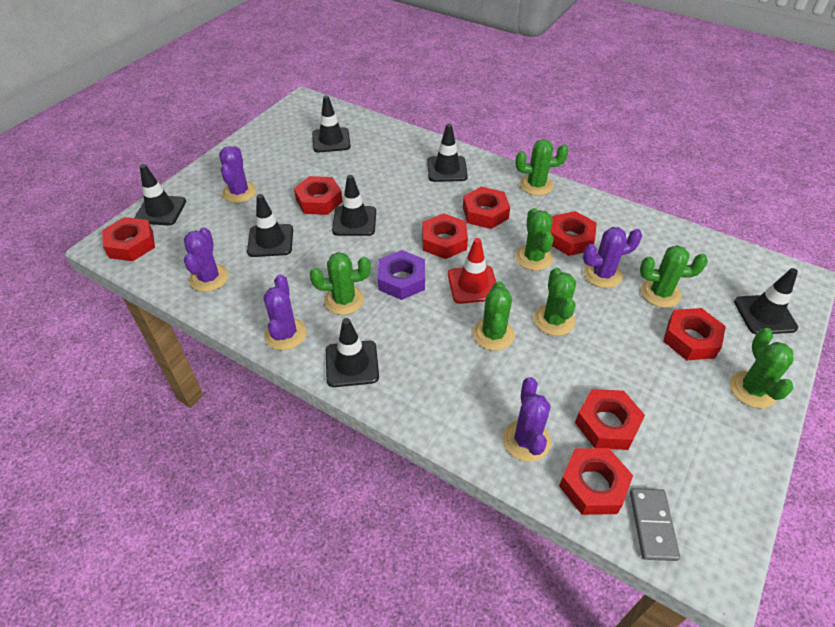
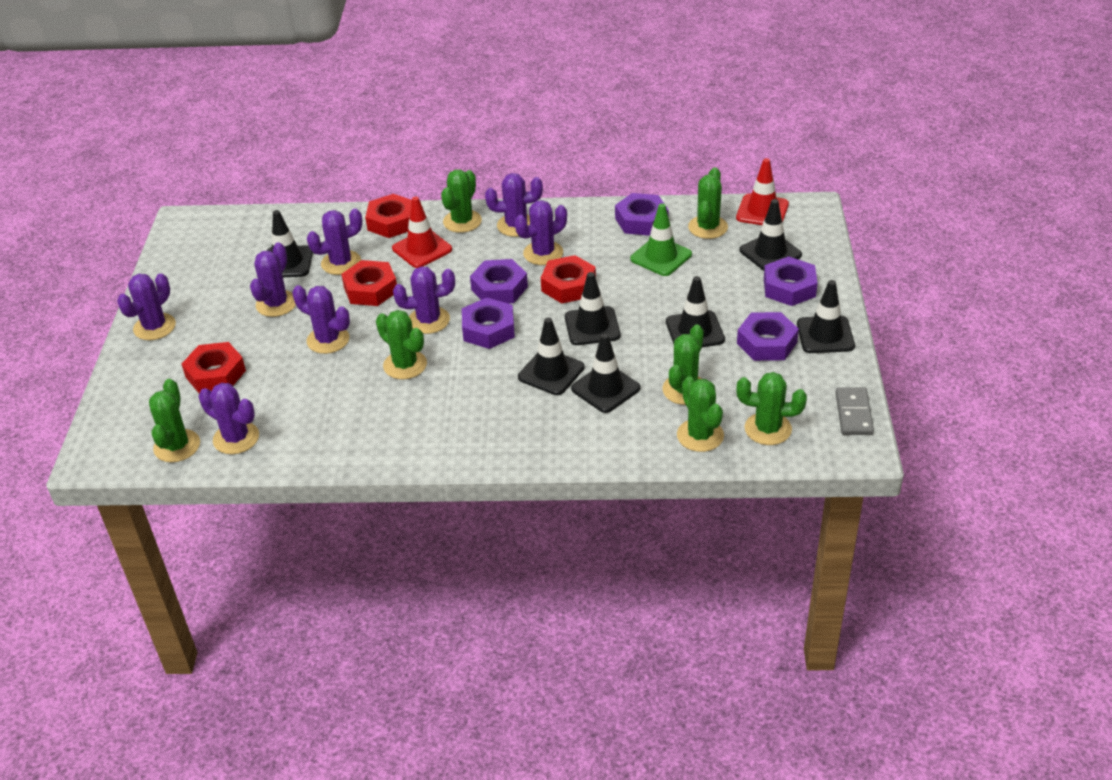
green traffic cone: 0 -> 1
purple cactus: 5 -> 8
purple nut: 1 -> 5
red nut: 8 -> 4
red traffic cone: 1 -> 2

